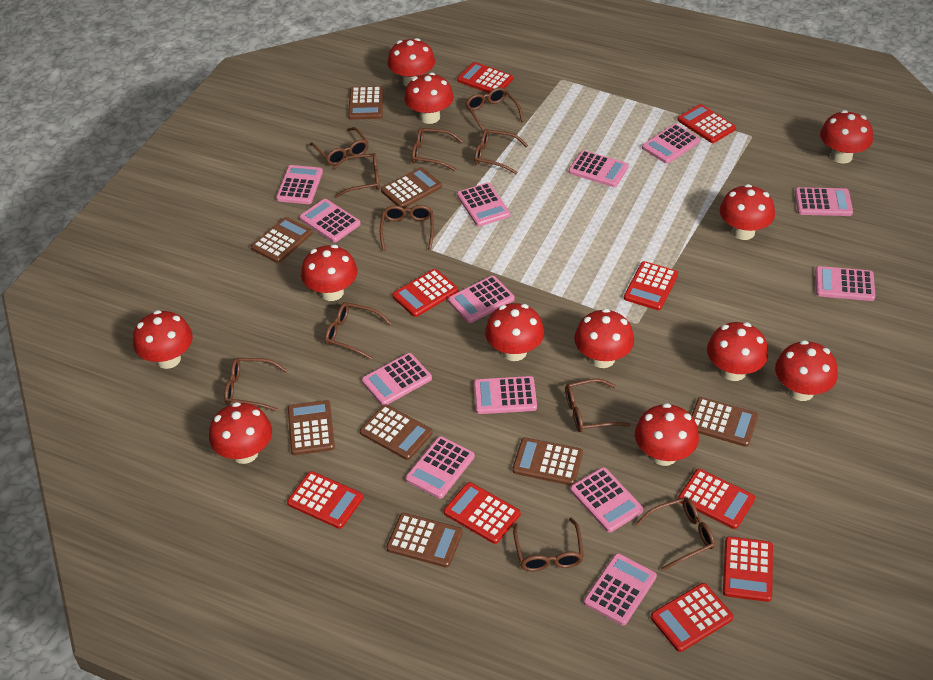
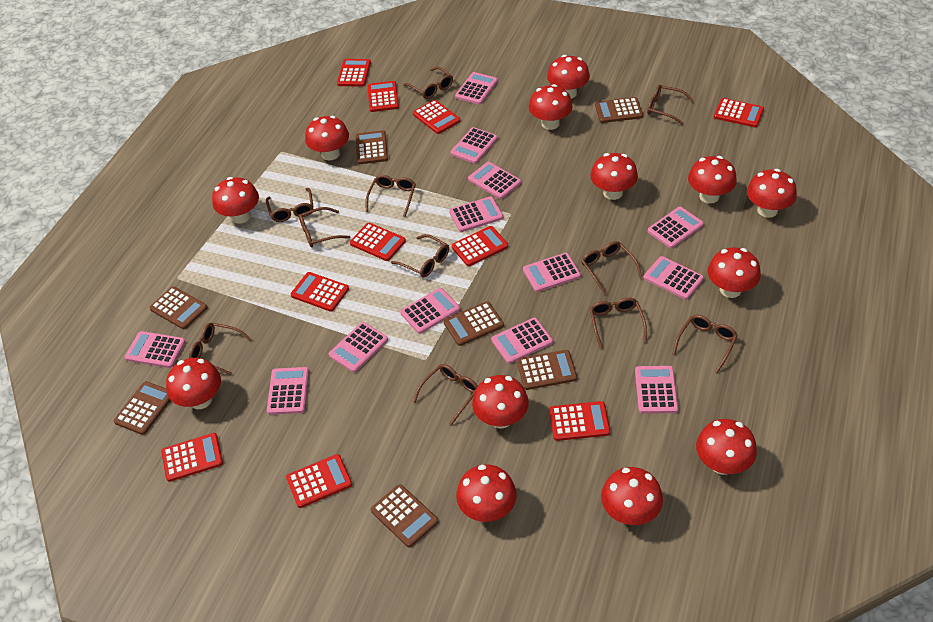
brown calculator: 8 -> 7
red calculator: 9 -> 10
red mushroom: 12 -> 13

